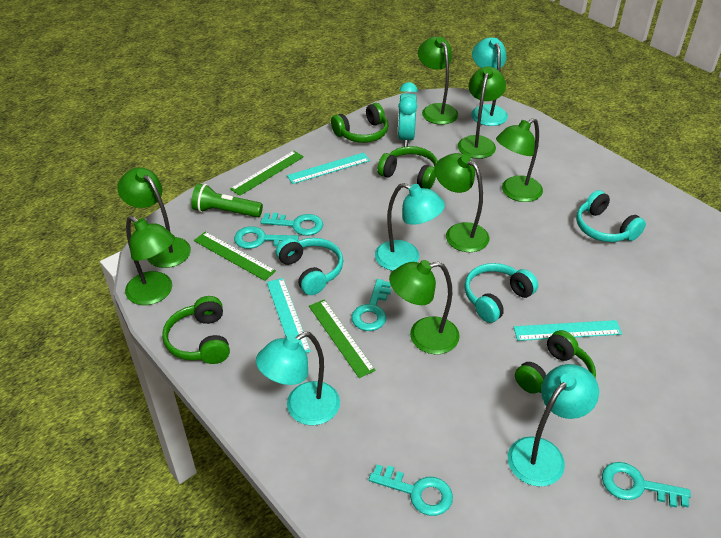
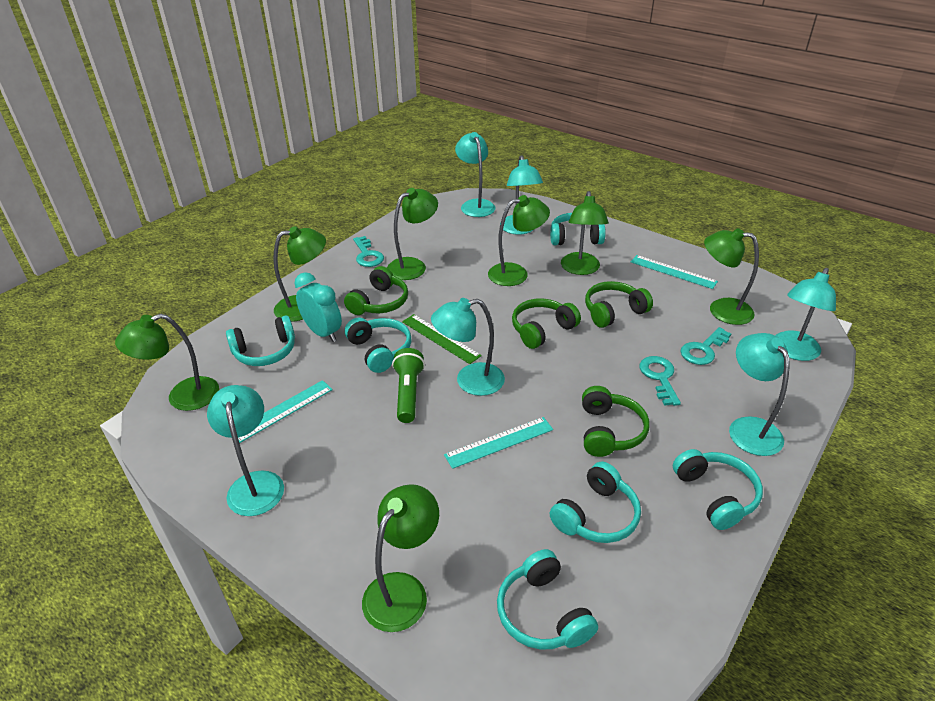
green ruler: 3 -> 1
turquoise headphones: 3 -> 6
turquoise key: 5 -> 3
turquoise lamp: 4 -> 6

